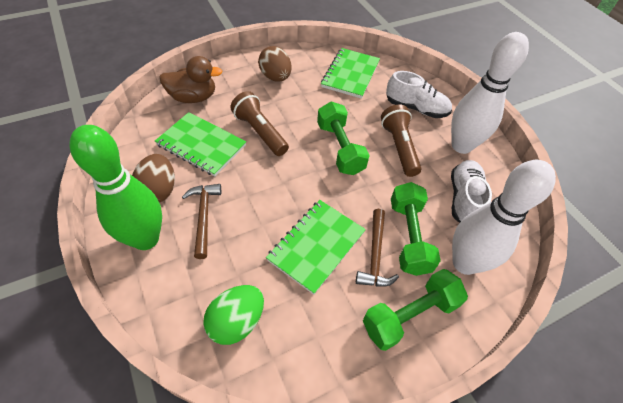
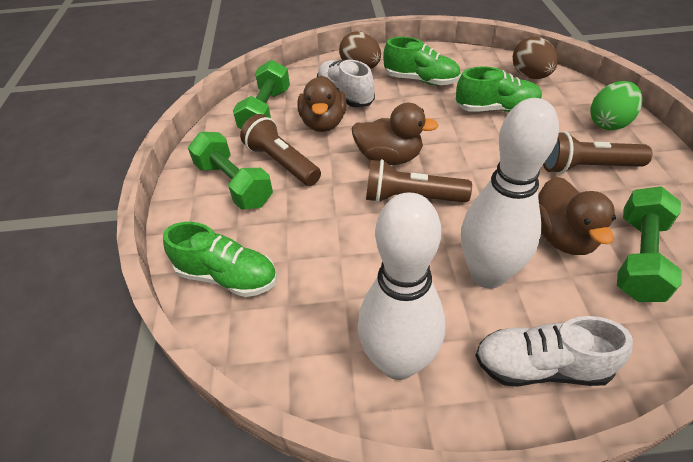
brown duck: 1 -> 3
brown flashlight: 2 -> 3
brown hammer: 2 -> 0
green bowling pin: 1 -> 0
green notebook: 3 -> 0
green shoe: 0 -> 3

